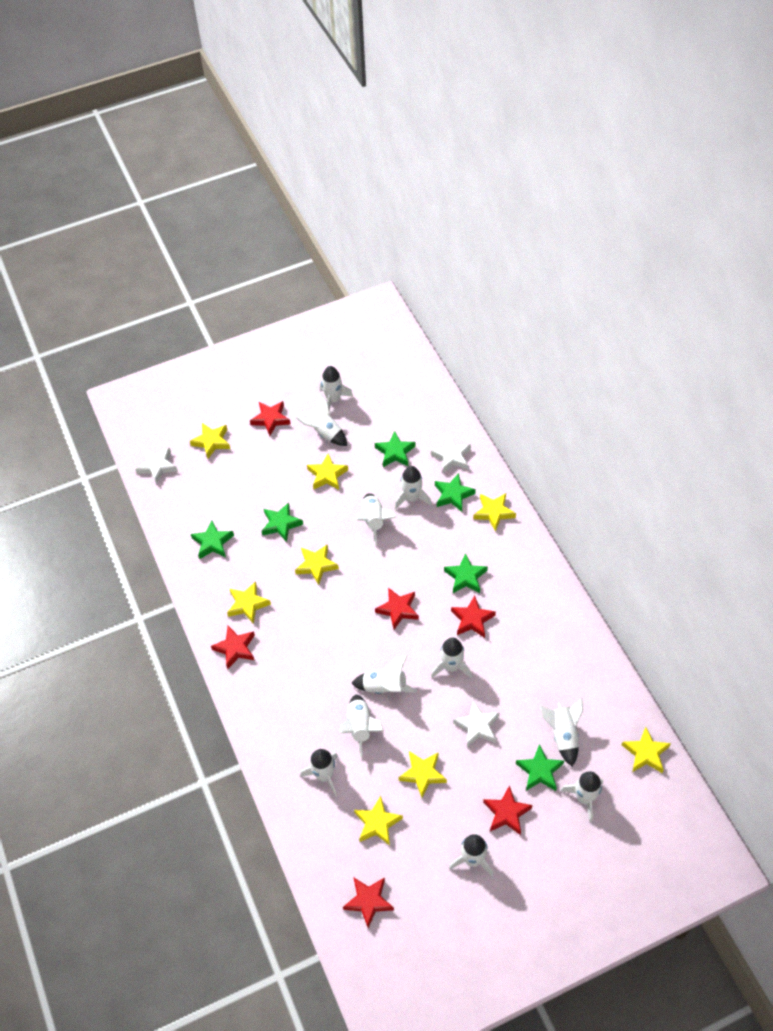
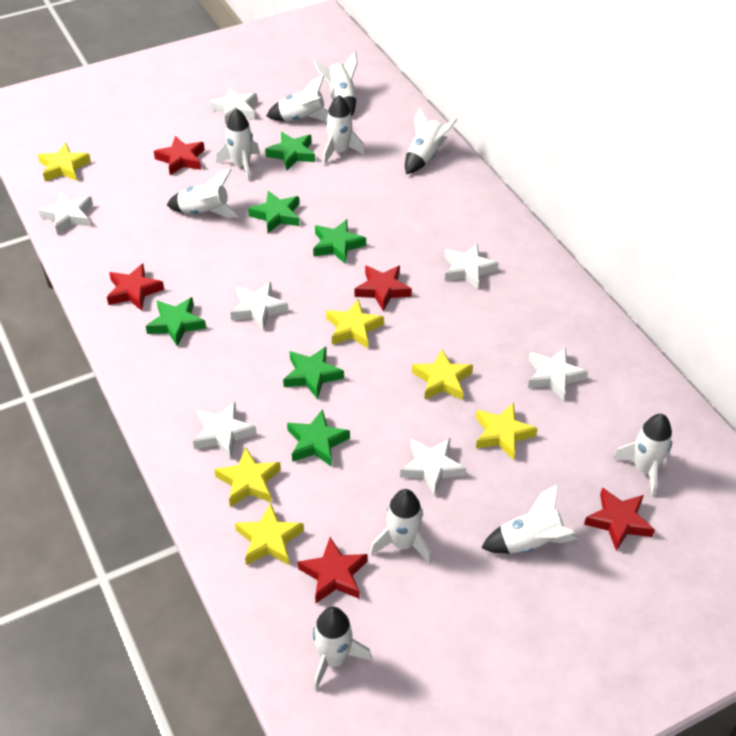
red star: 6 -> 5
white rocket: 11 -> 10
white star: 3 -> 7
yellow star: 8 -> 6

